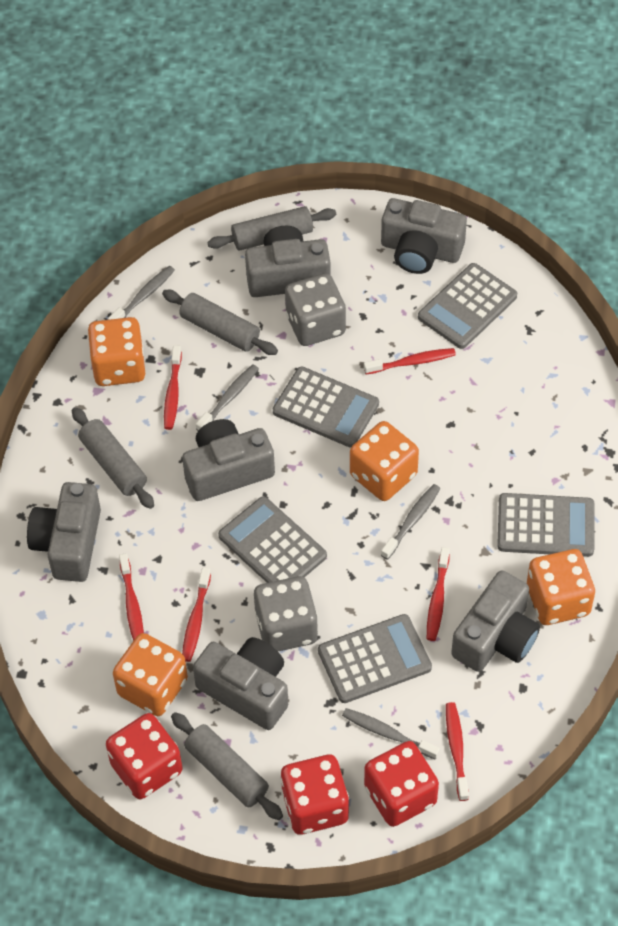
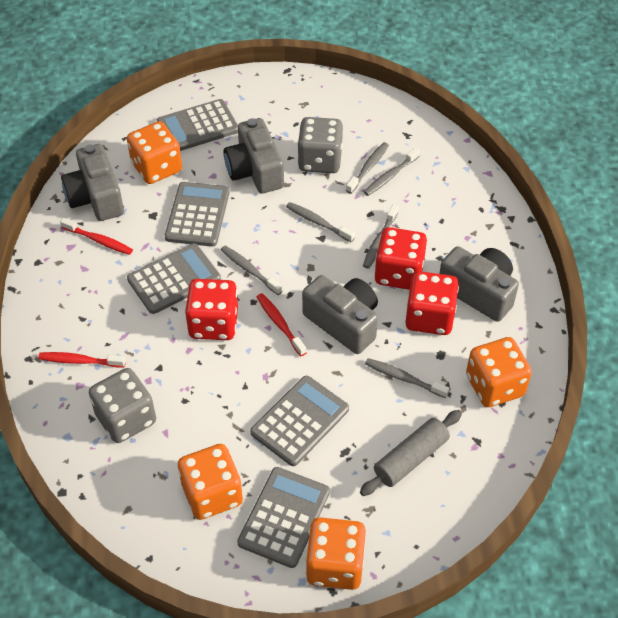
grey camera: 6 -> 4
grey rolling pin: 4 -> 1
grey toothbrush: 4 -> 6
red toothbrush: 6 -> 3

